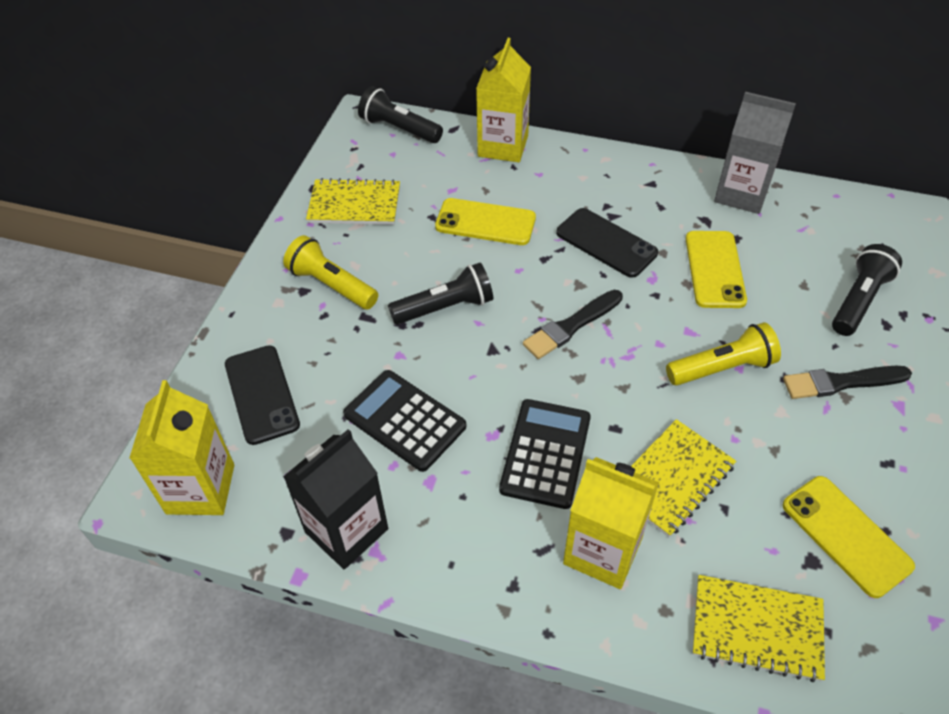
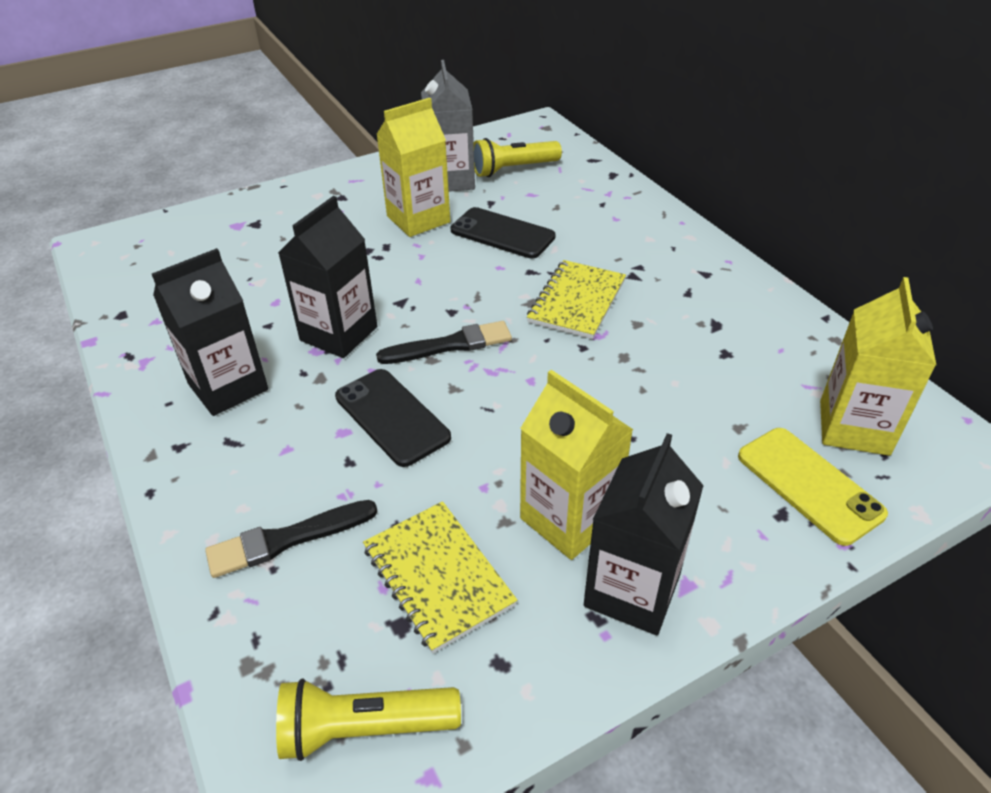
black calculator: 2 -> 0
black carton: 1 -> 3
black flashlight: 3 -> 0
yellow notebook: 3 -> 2
yellow phone: 3 -> 1

